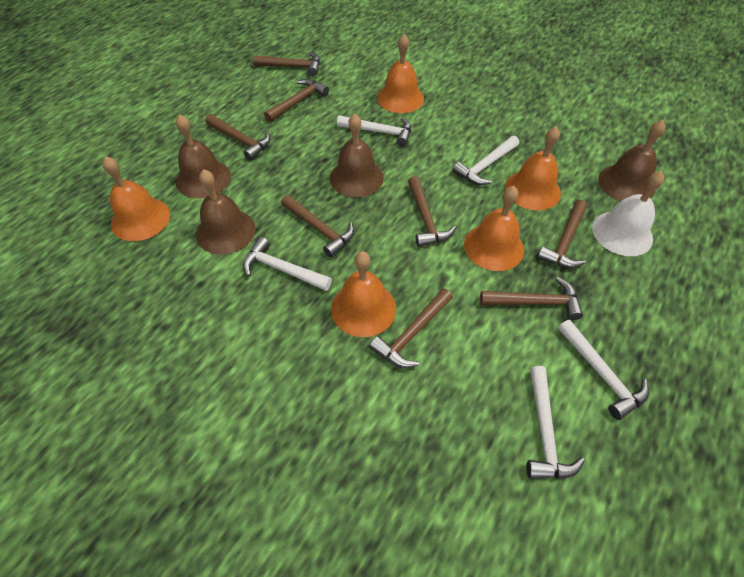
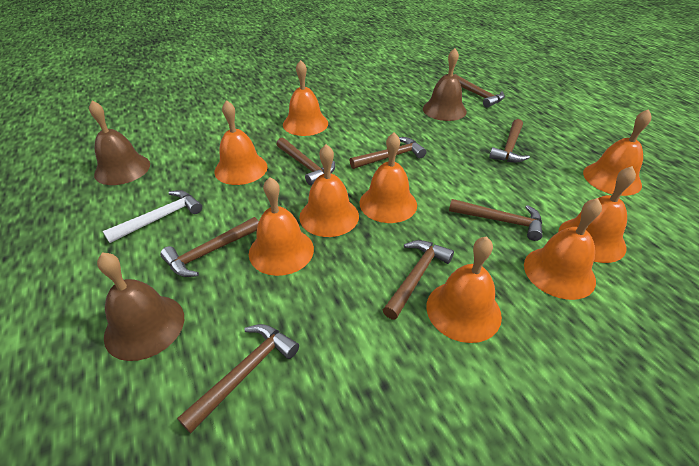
brown bell: 4 -> 3
orange bell: 5 -> 9
white bell: 1 -> 0
white hammer: 5 -> 1

